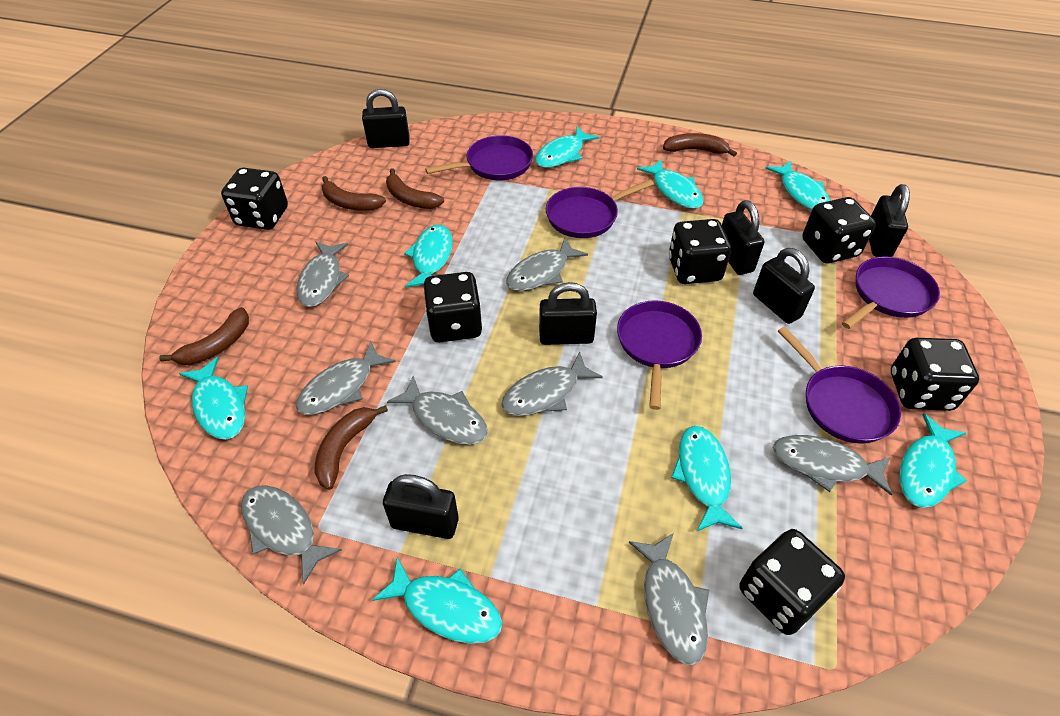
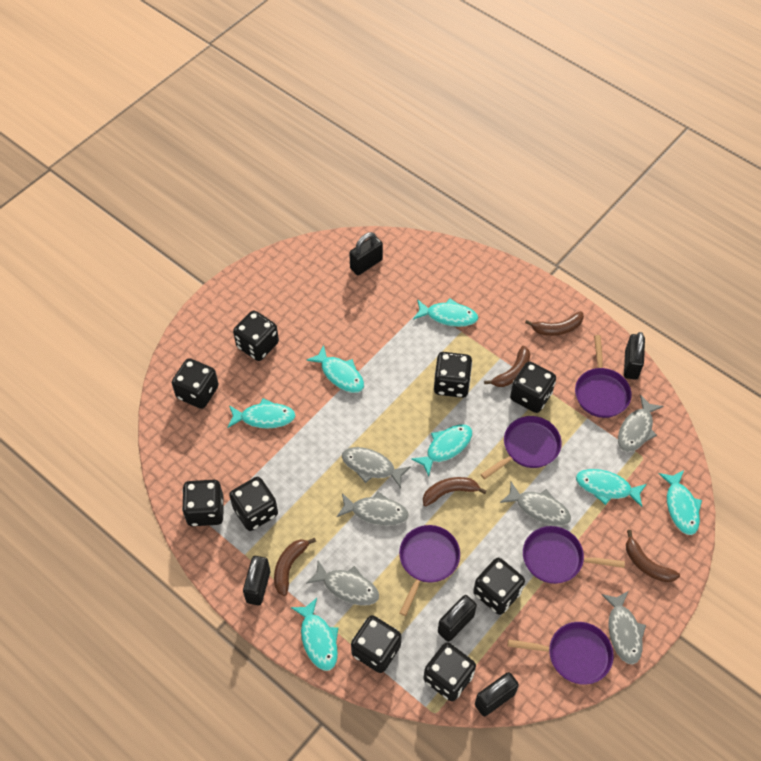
black dice: 6 -> 9
black padlock: 6 -> 5
grey fish: 8 -> 6
turquoise fish: 8 -> 7

